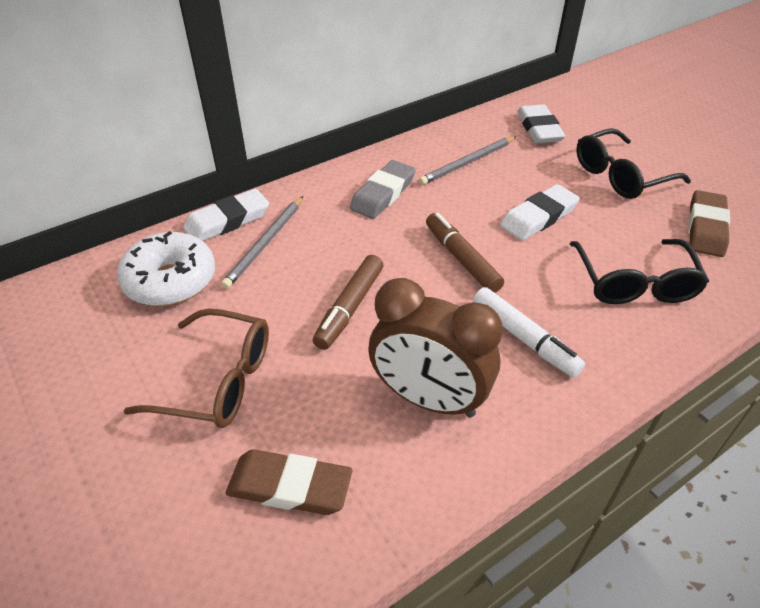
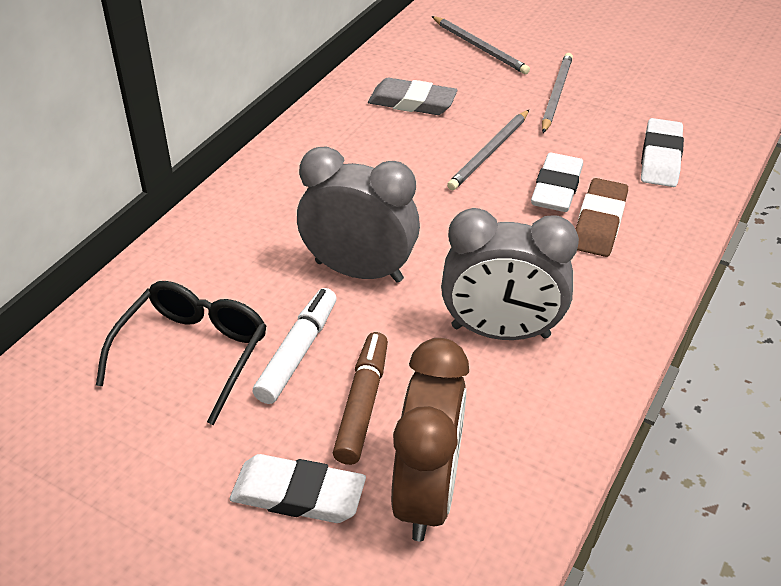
black glasses: 2 -> 1
brown eraser: 2 -> 1
brown glasses: 1 -> 0
brown marker: 2 -> 1
grey clock: 0 -> 2
grey pencil: 2 -> 3
white donut: 1 -> 0

